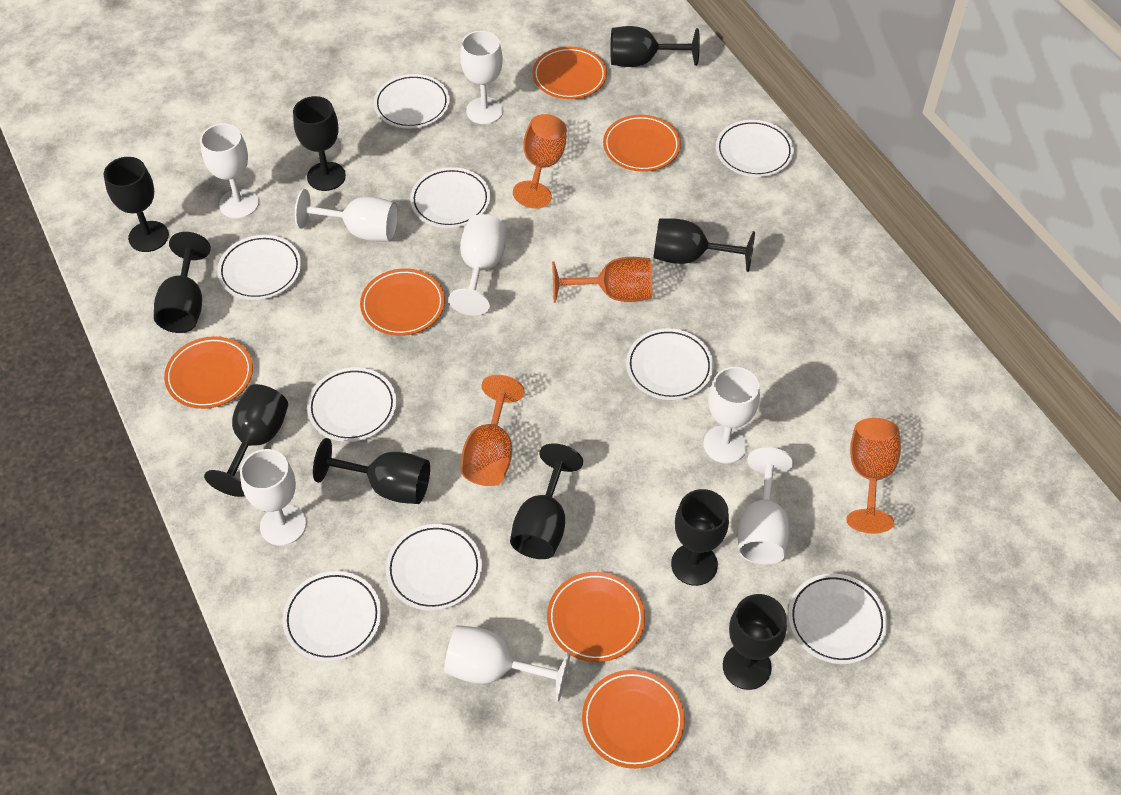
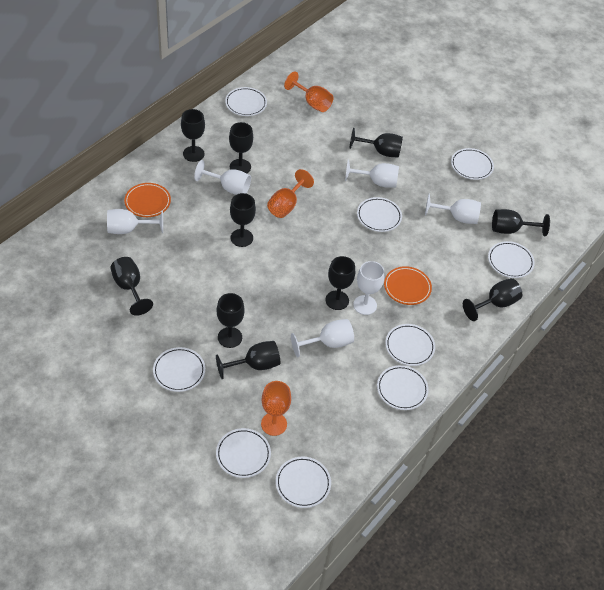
orange goblet: 4 -> 3
orange plate: 6 -> 2
white goblet: 8 -> 6

